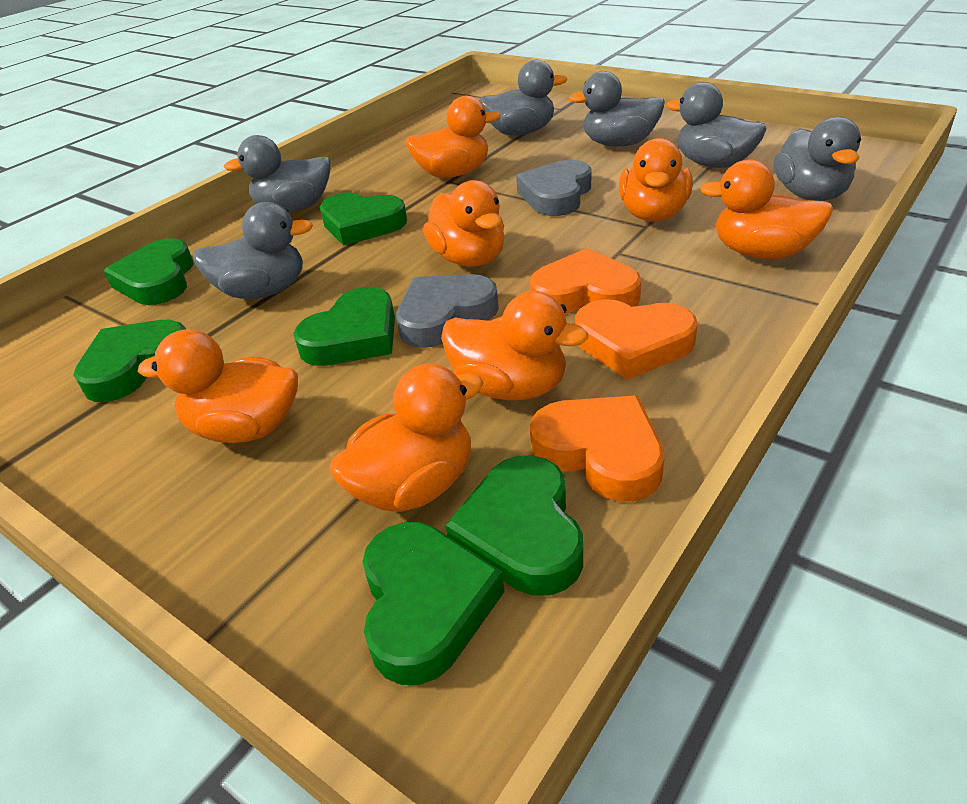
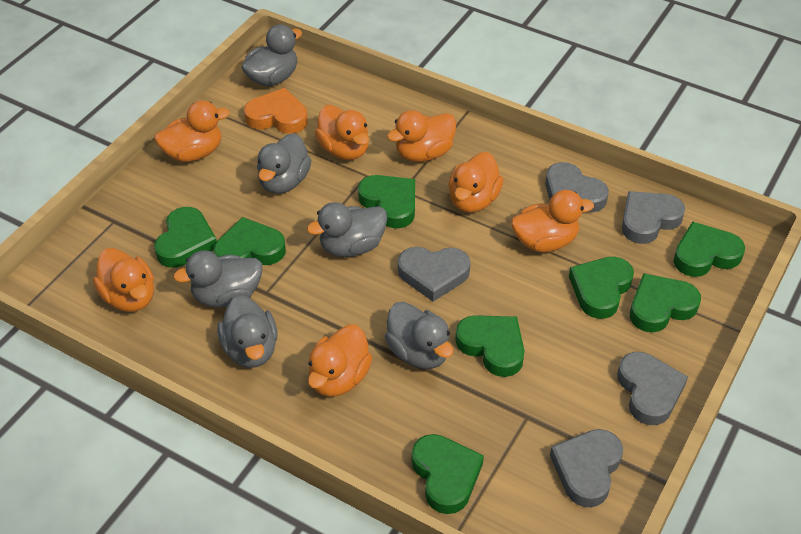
green heart: 6 -> 8
grey heart: 2 -> 5
orange heart: 3 -> 1

